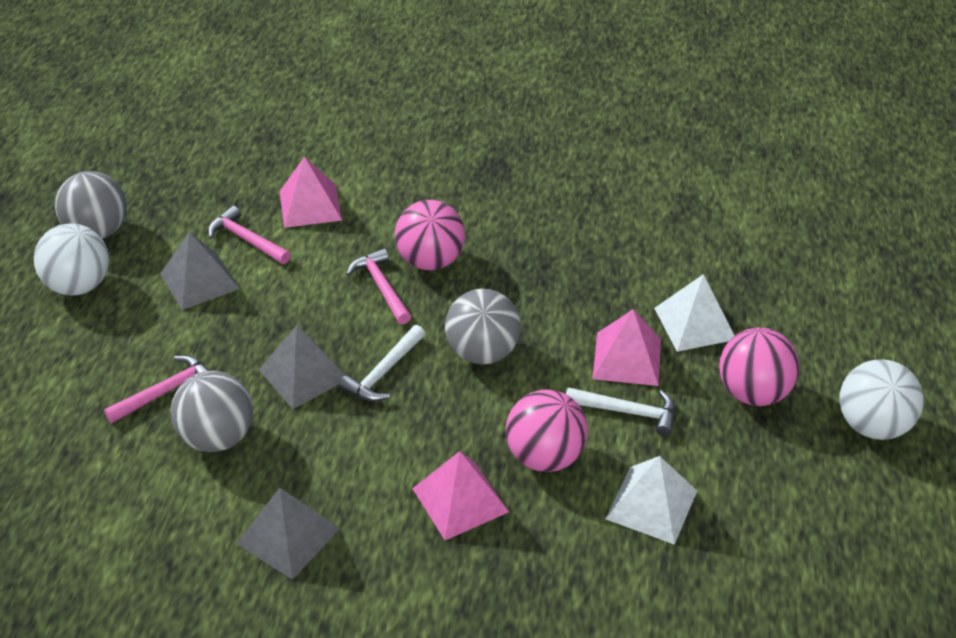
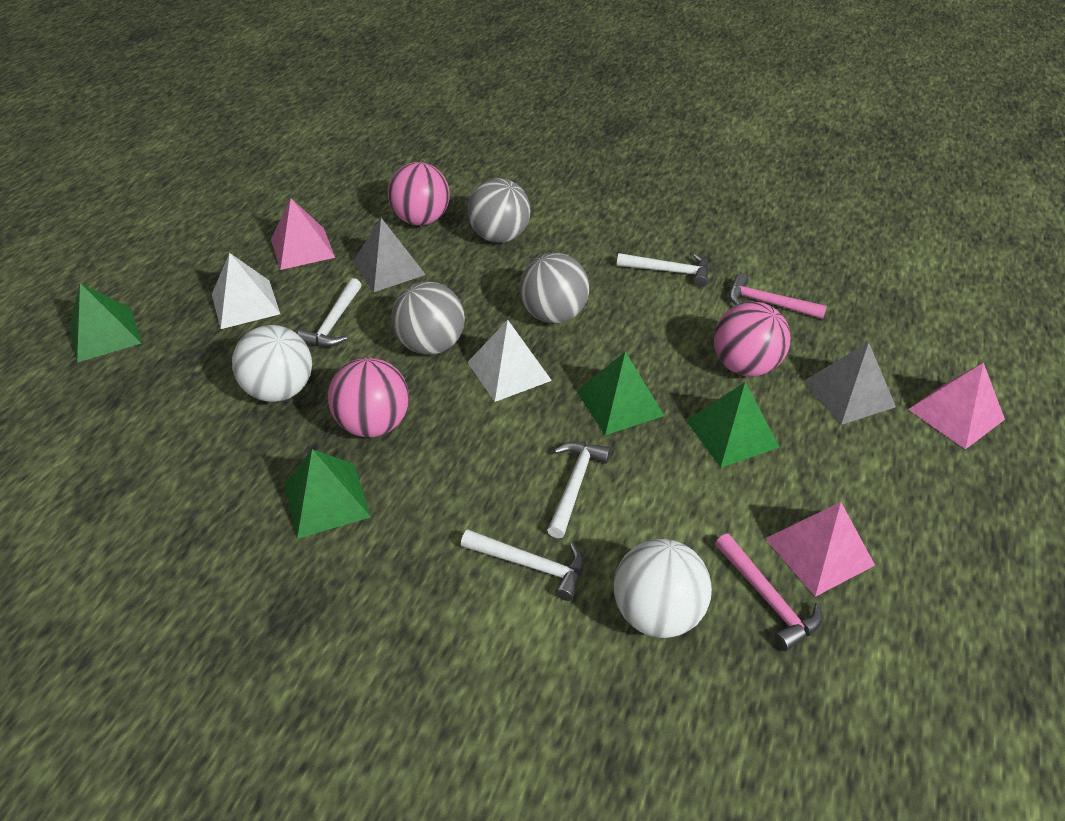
green pyramid: 0 -> 4
grey pyramid: 3 -> 2
pink hammer: 3 -> 2
white hammer: 2 -> 4

